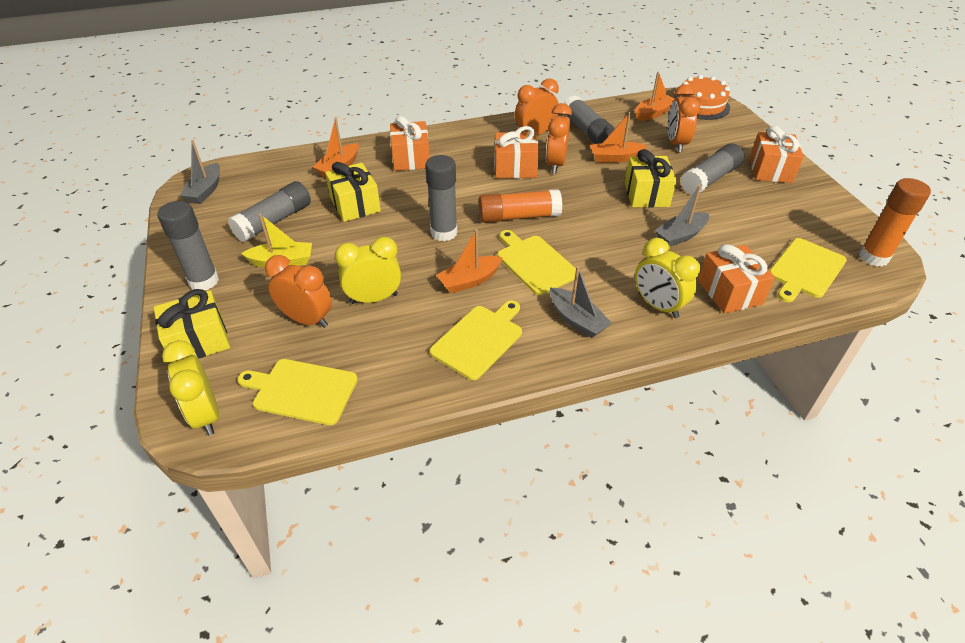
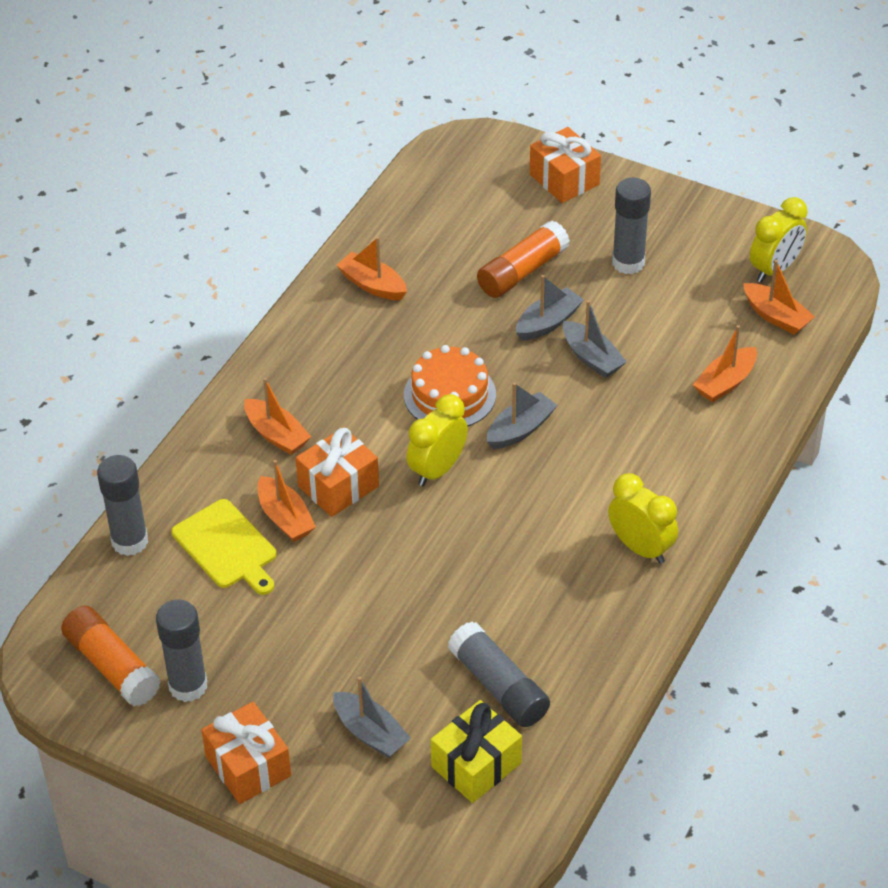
grey boat: 3 -> 4
grey glue stick: 5 -> 4
orange boat: 4 -> 5
orange clock: 4 -> 0
orange gift: 4 -> 3
yellow boat: 1 -> 0
yellow cutting board: 4 -> 1
yellow gift: 3 -> 1

